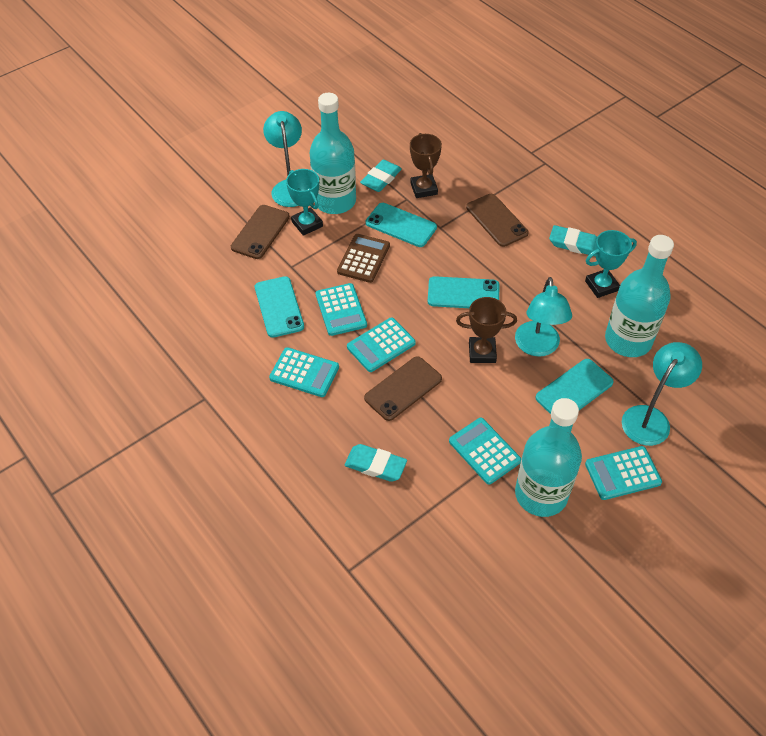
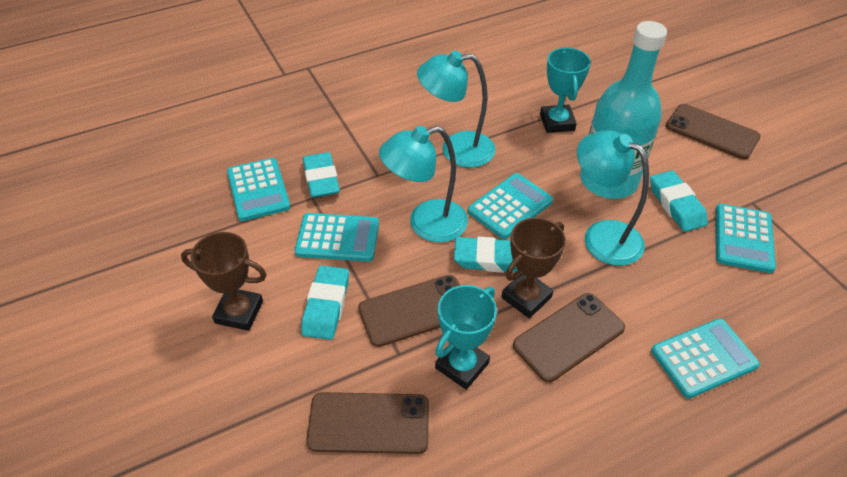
brown calculator: 1 -> 0
brown phone: 3 -> 4
turquoise bottle: 3 -> 1
turquoise eraser: 3 -> 4
turquoise phone: 4 -> 0

